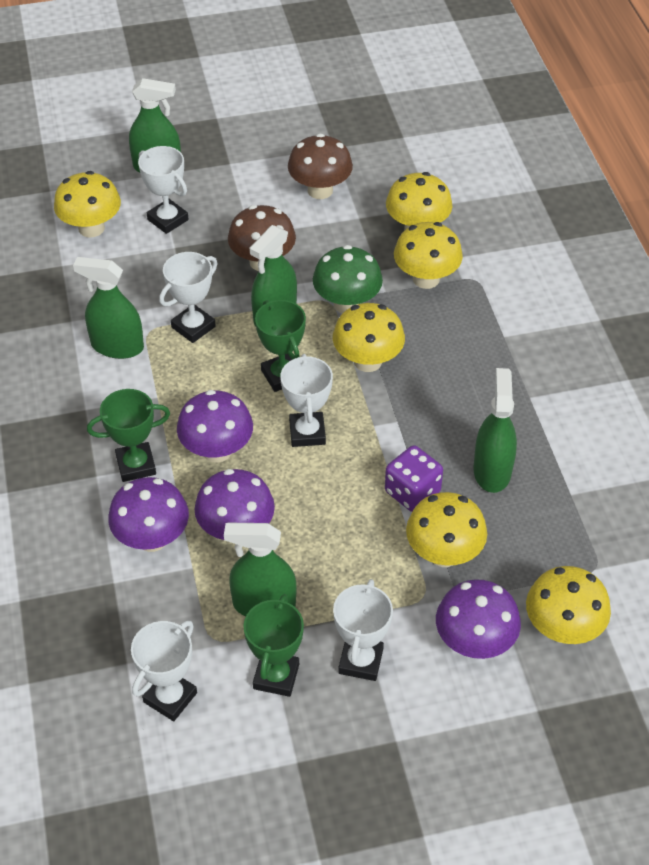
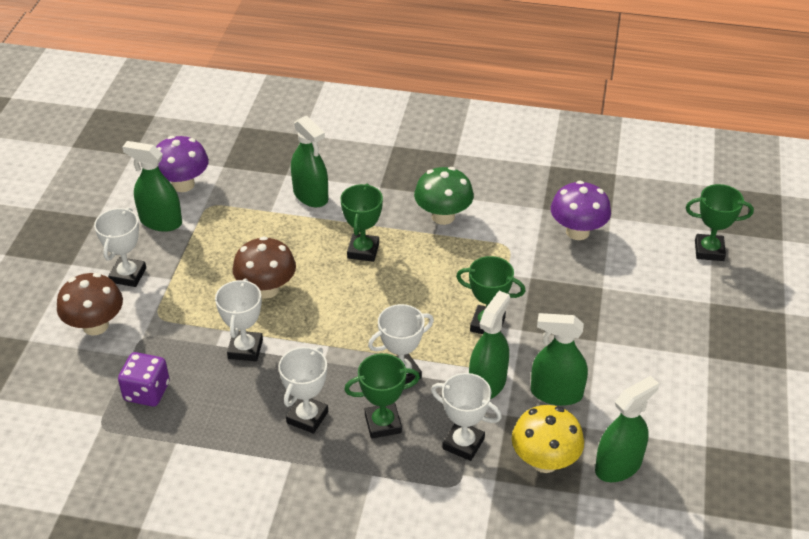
green trophy: 3 -> 4
purple mushroom: 4 -> 2
yellow mushroom: 6 -> 1

